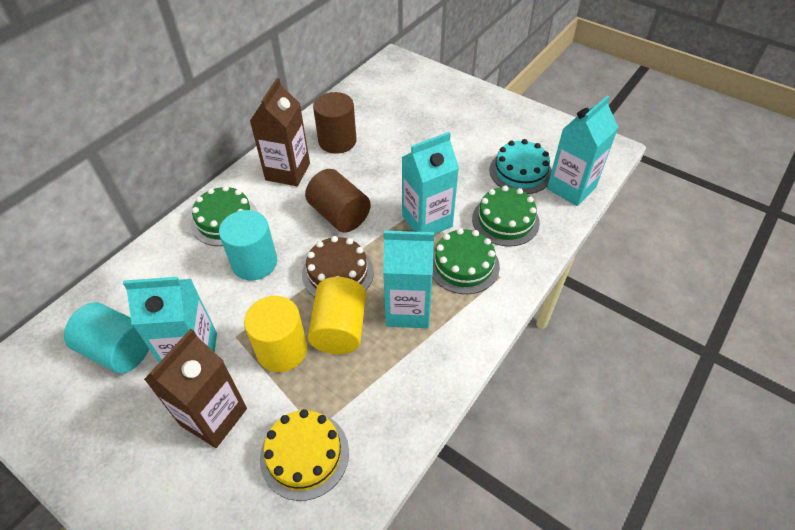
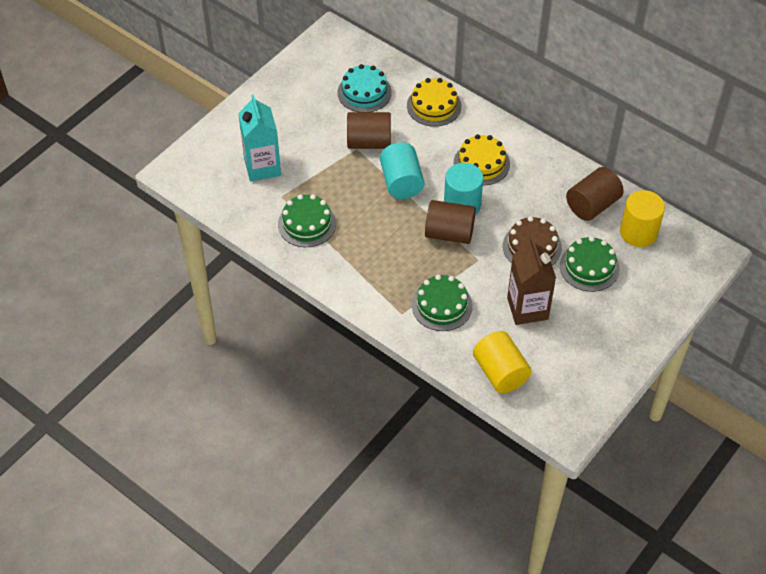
brown carton: 2 -> 1
brown cylinder: 2 -> 3
turquoise carton: 4 -> 1
yellow cake: 1 -> 2

